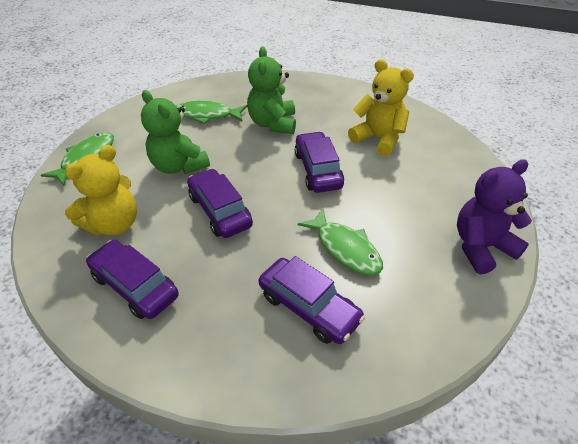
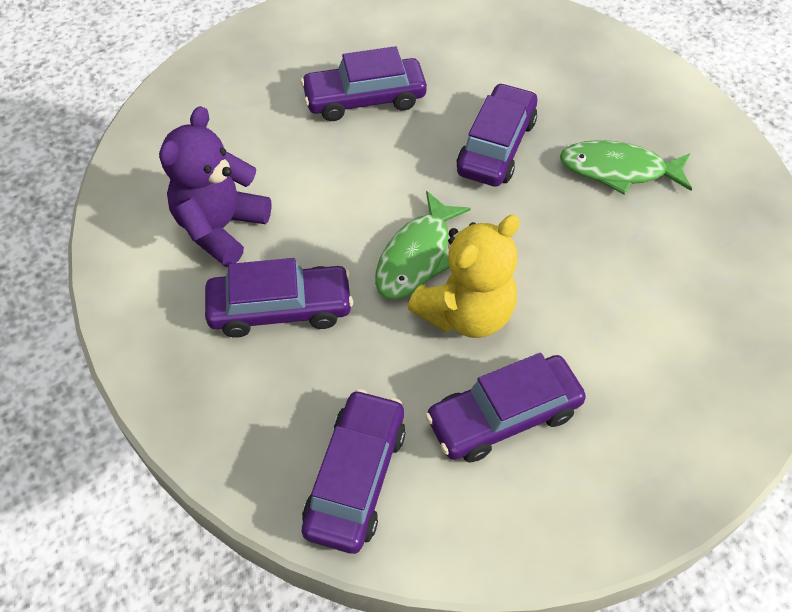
green fish: 3 -> 2
green teddy bear: 2 -> 0
purple car: 4 -> 5
yellow teddy bear: 2 -> 1

